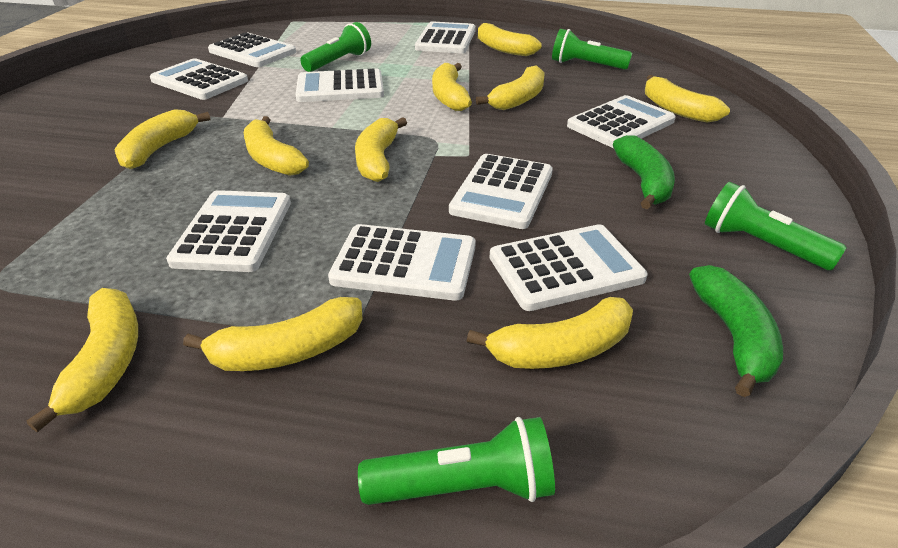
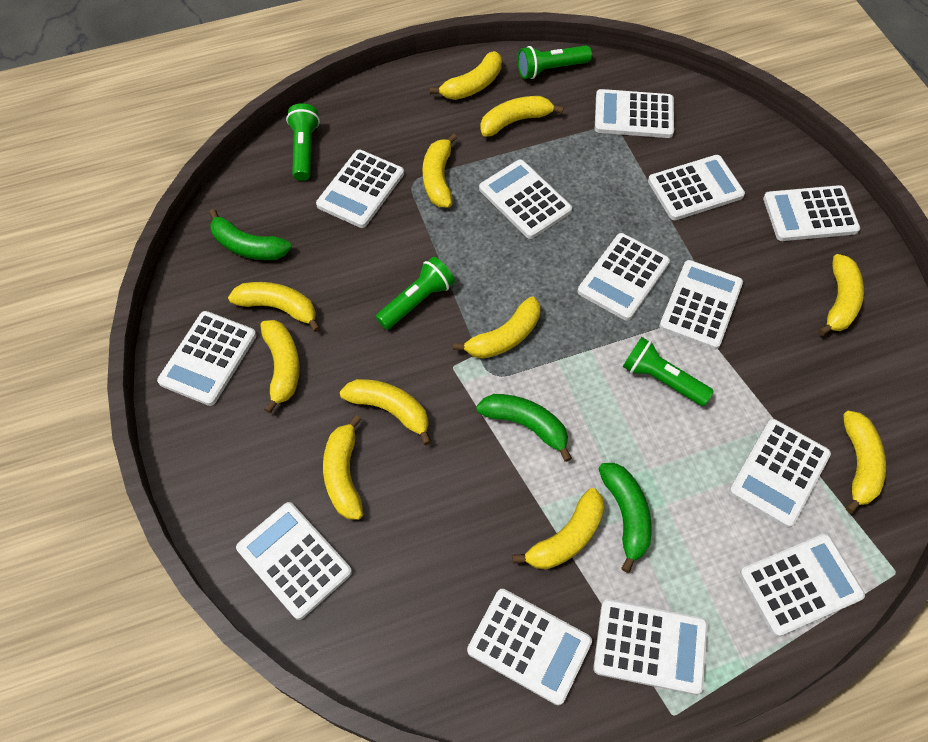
green banana: 2 -> 3
white calculator: 9 -> 13
yellow banana: 10 -> 11

